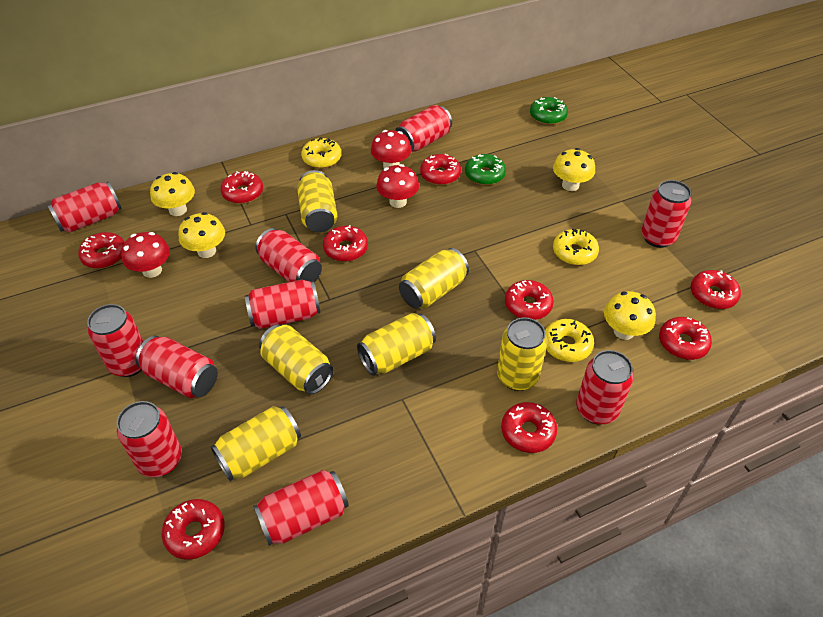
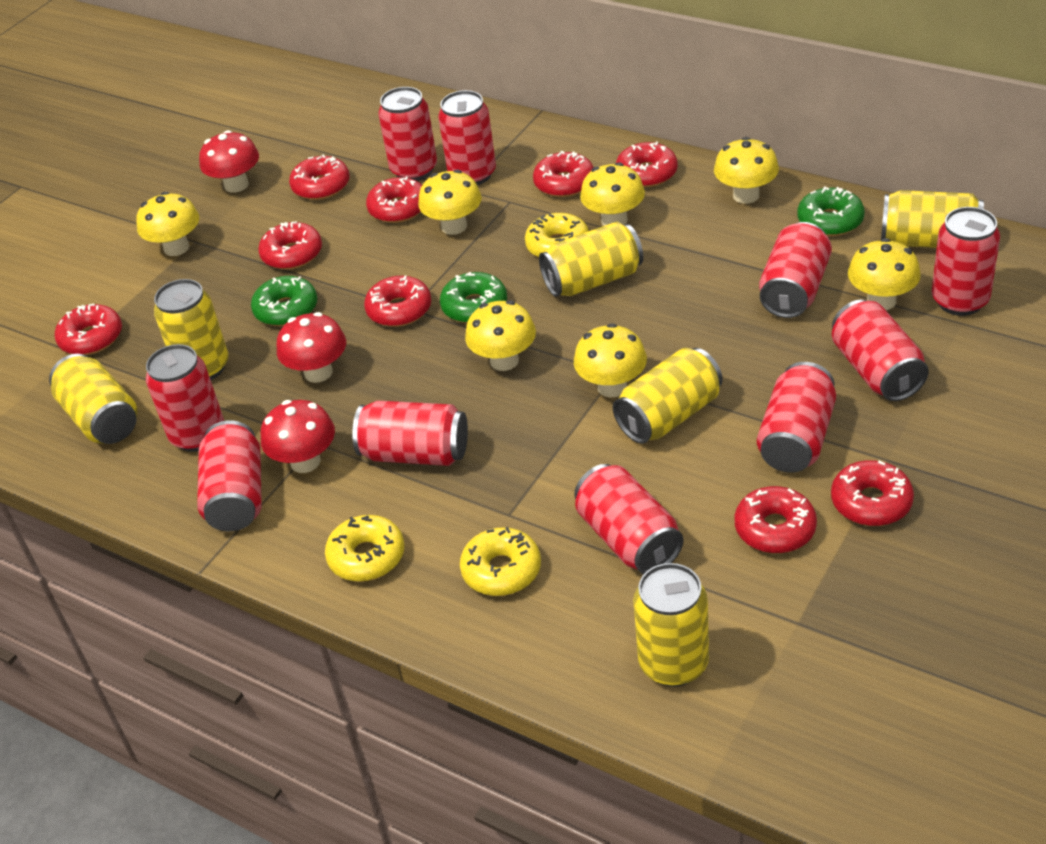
green donut: 2 -> 3
yellow mushroom: 4 -> 7

